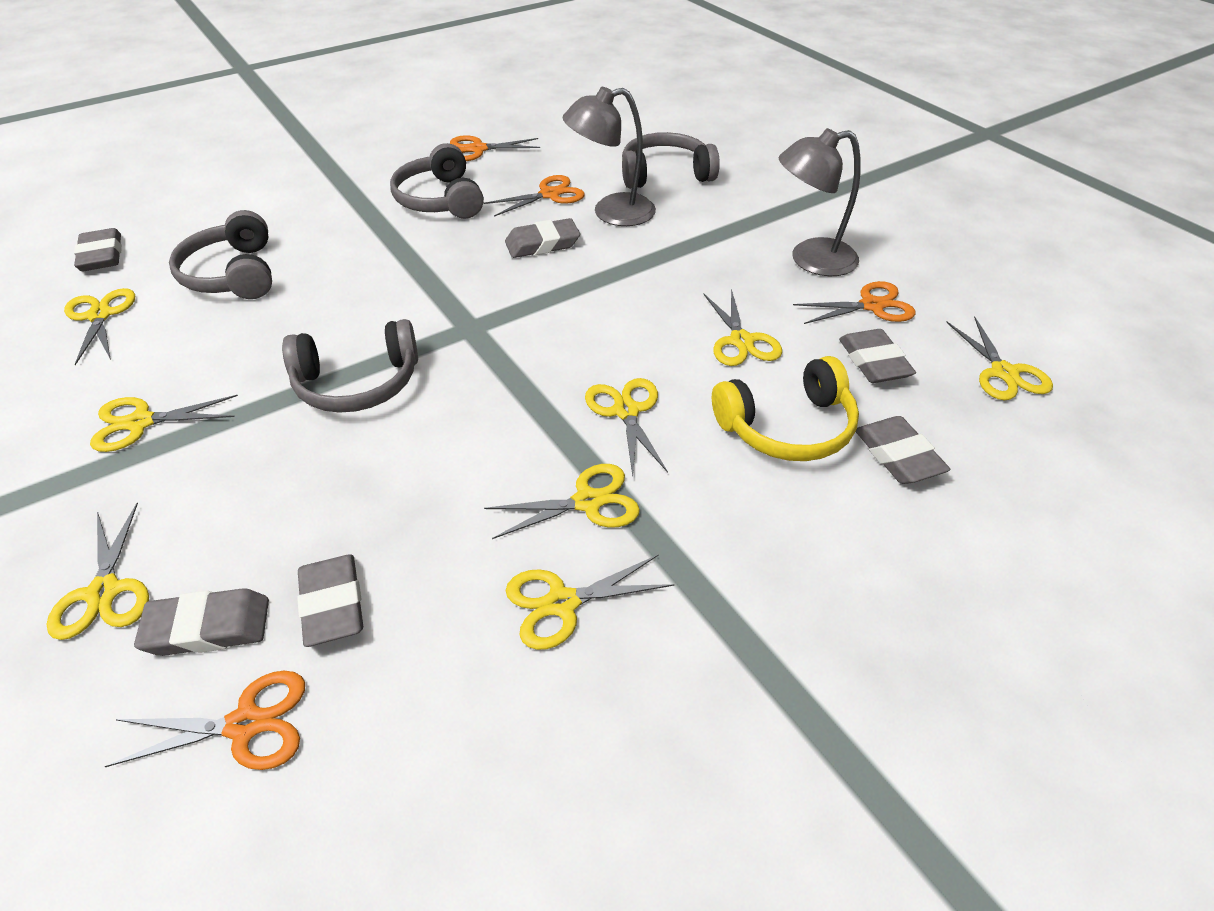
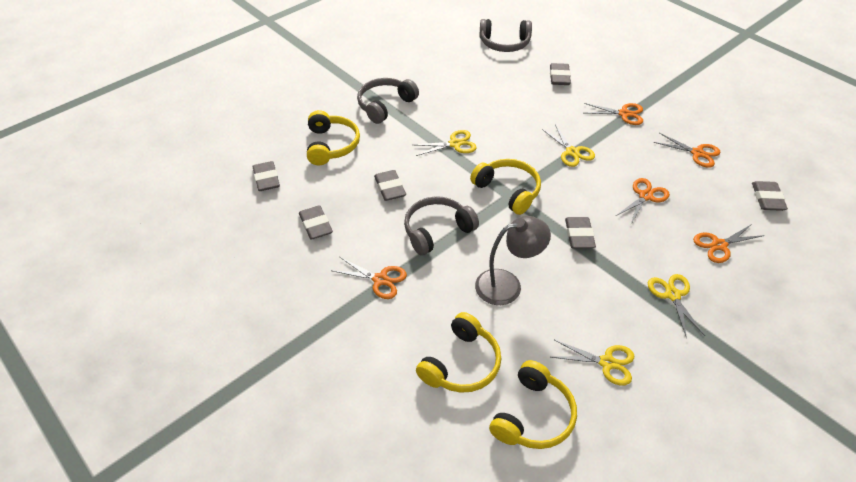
grey headphones: 4 -> 3
grey lamp: 2 -> 1
orange scissors: 4 -> 5
yellow headphones: 1 -> 4
yellow scissors: 8 -> 4

